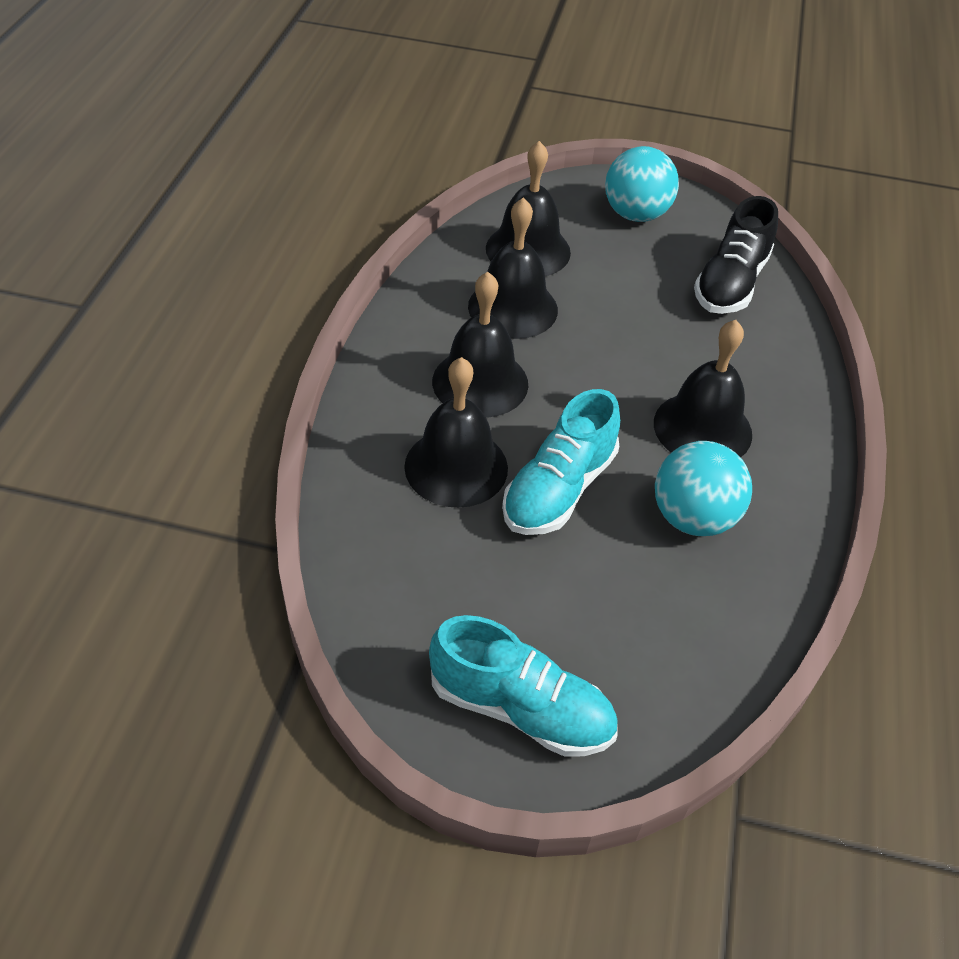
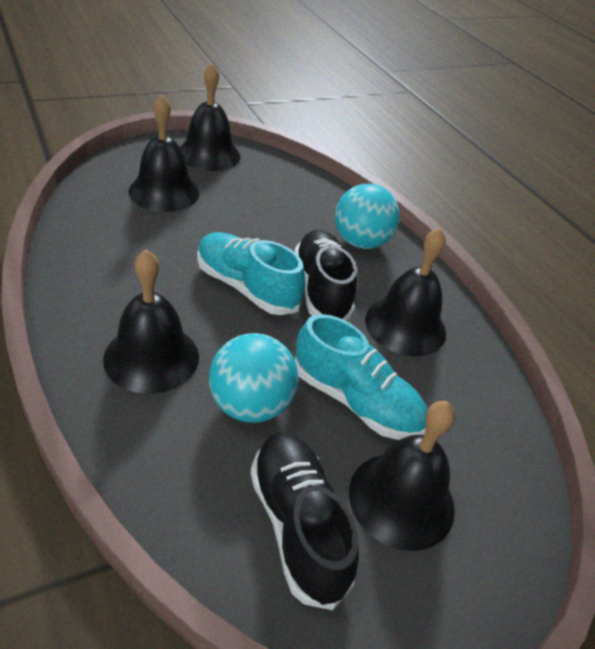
black shoe: 1 -> 2

